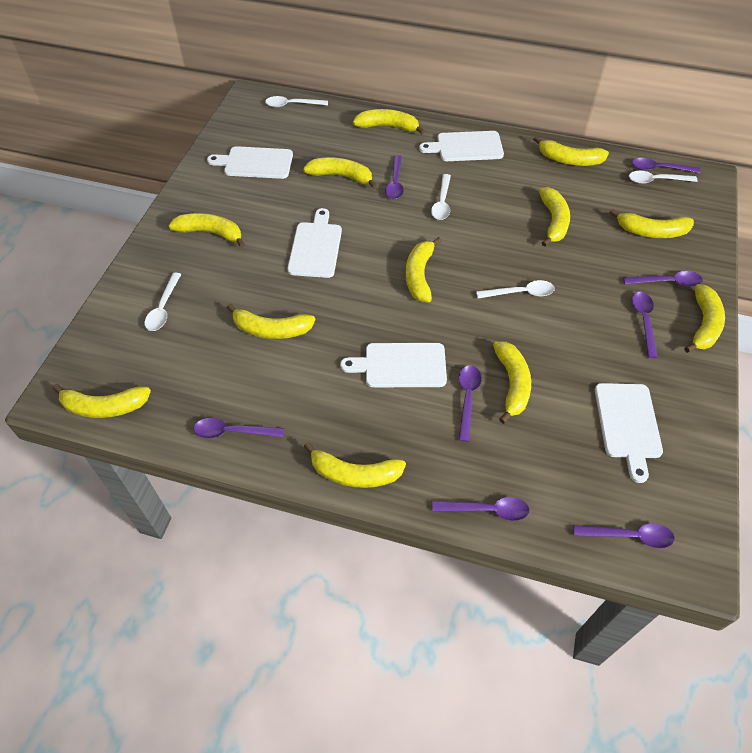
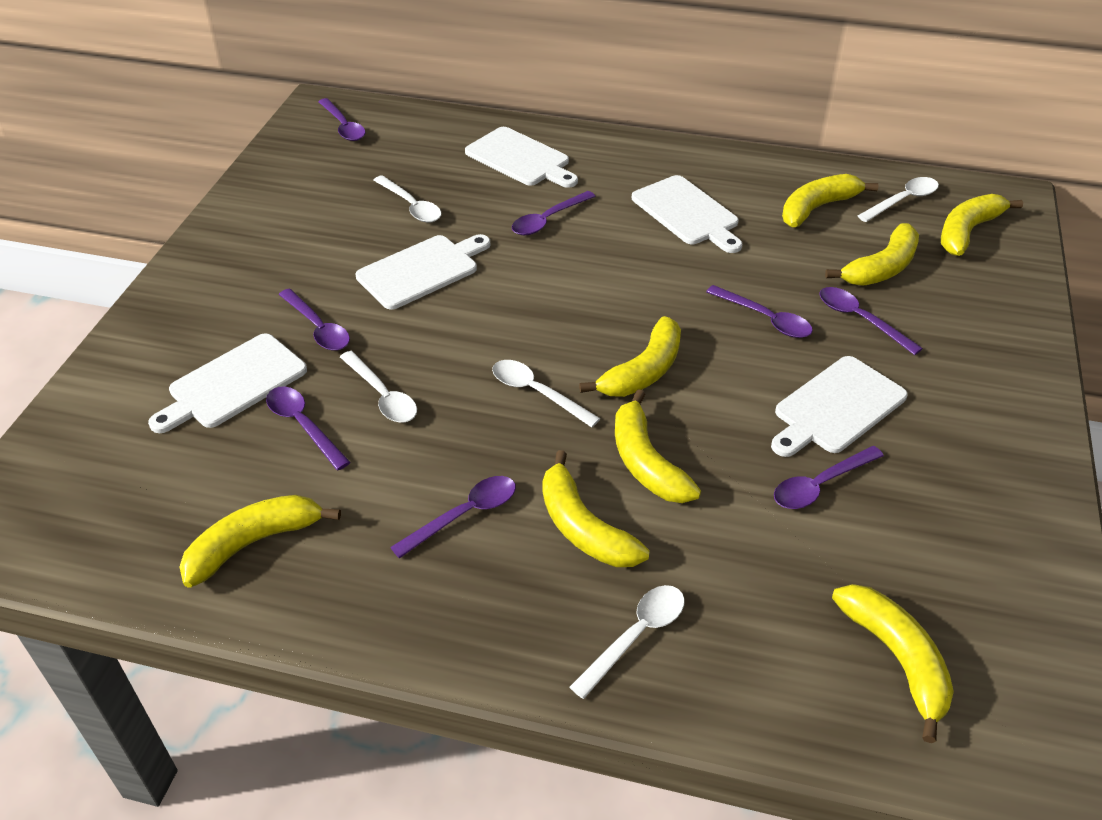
yellow banana: 12 -> 8

